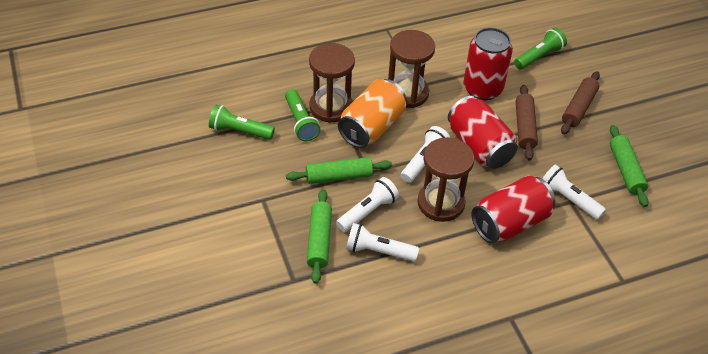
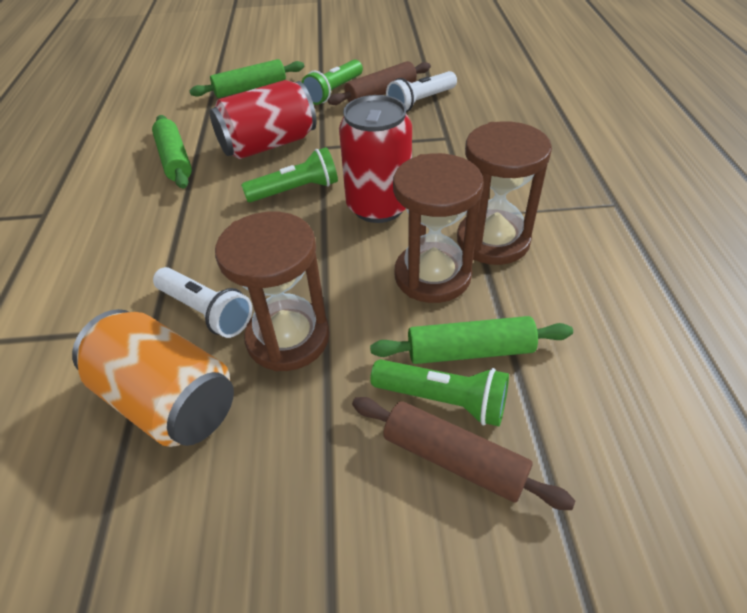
red can: 3 -> 2
white flashlight: 4 -> 2

